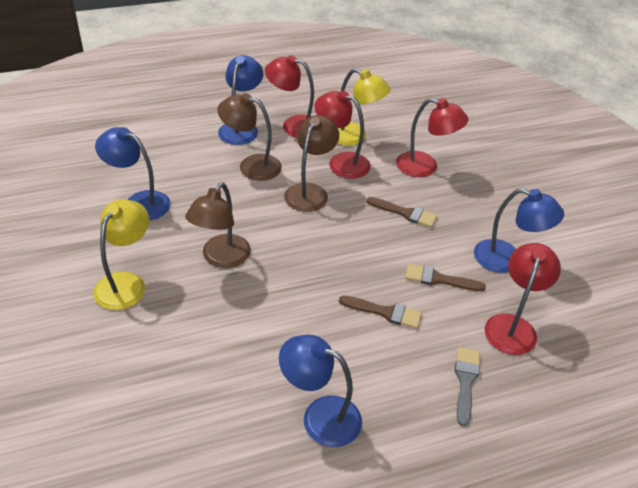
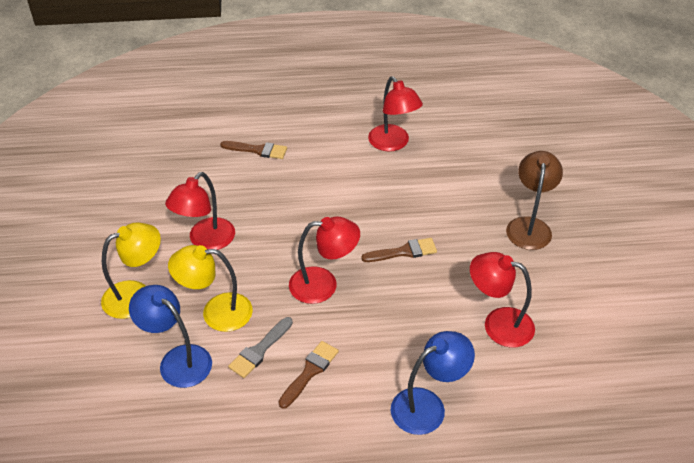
blue lamp: 4 -> 2
brown lamp: 3 -> 1

